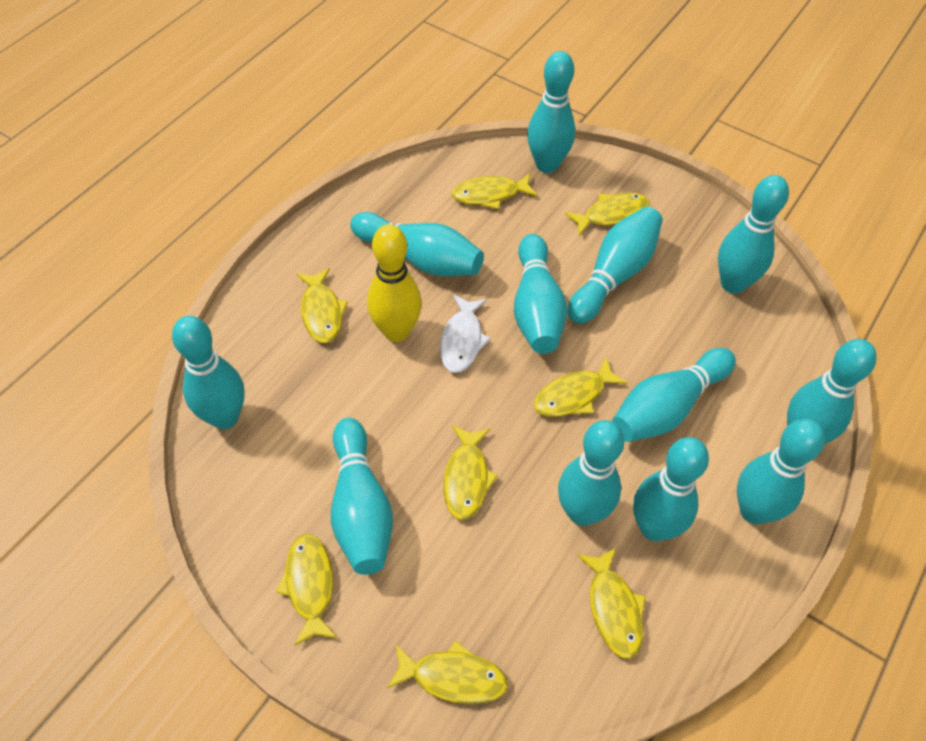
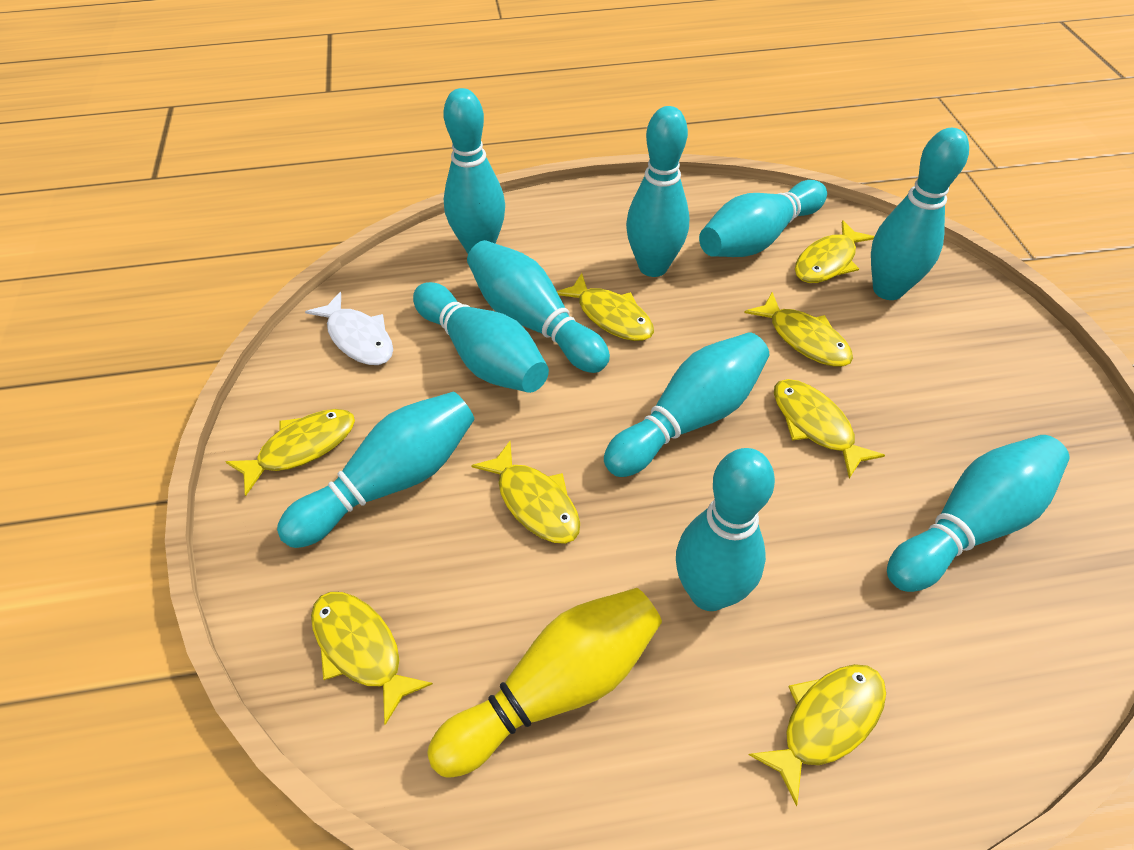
turquoise bowling pin: 12 -> 10

